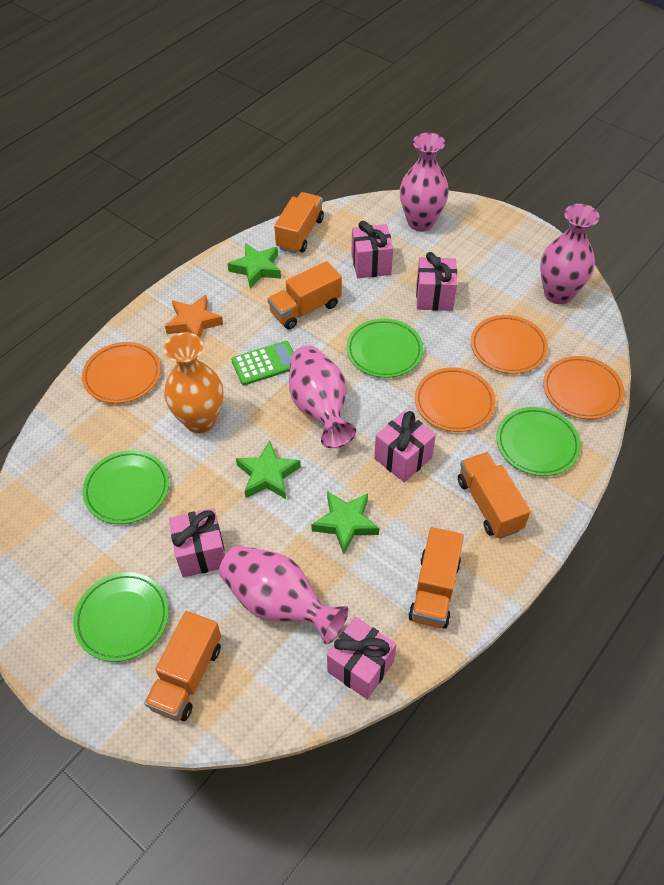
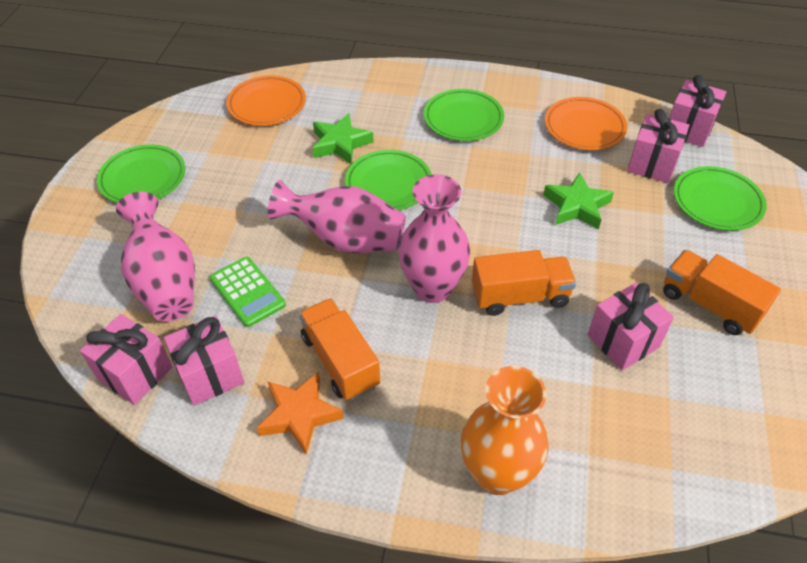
green star: 3 -> 2
orange plate: 4 -> 2
orange truck: 5 -> 3
pink vase: 4 -> 3

